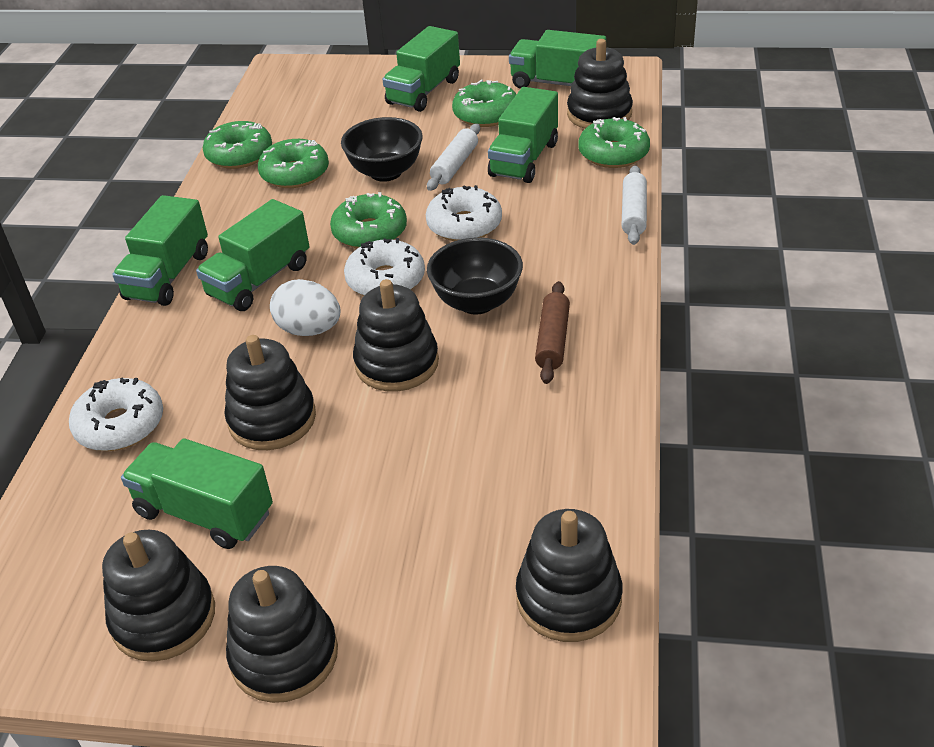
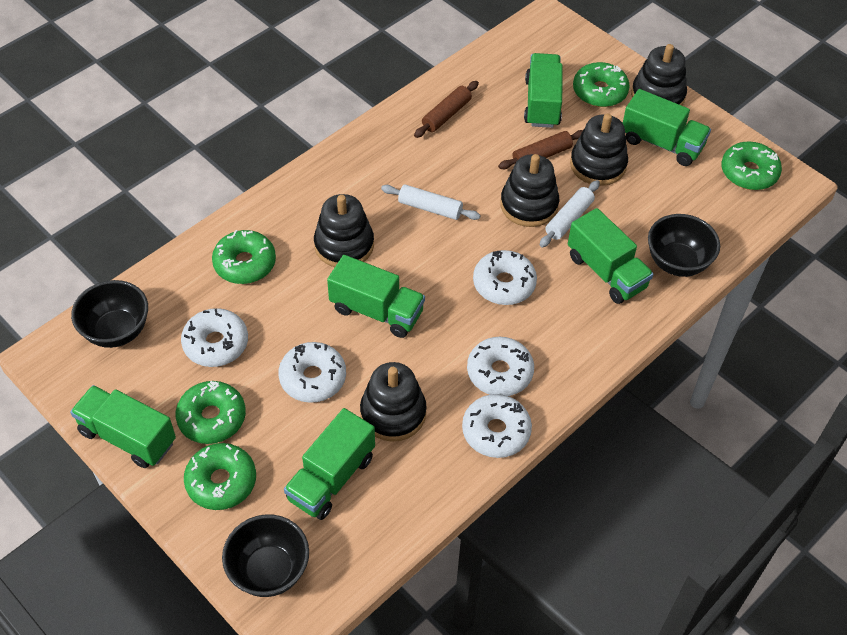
black bowl: 2 -> 3
black stacking toy: 6 -> 5
brown rolling pin: 1 -> 2
white donut: 3 -> 5
white egg: 1 -> 0

